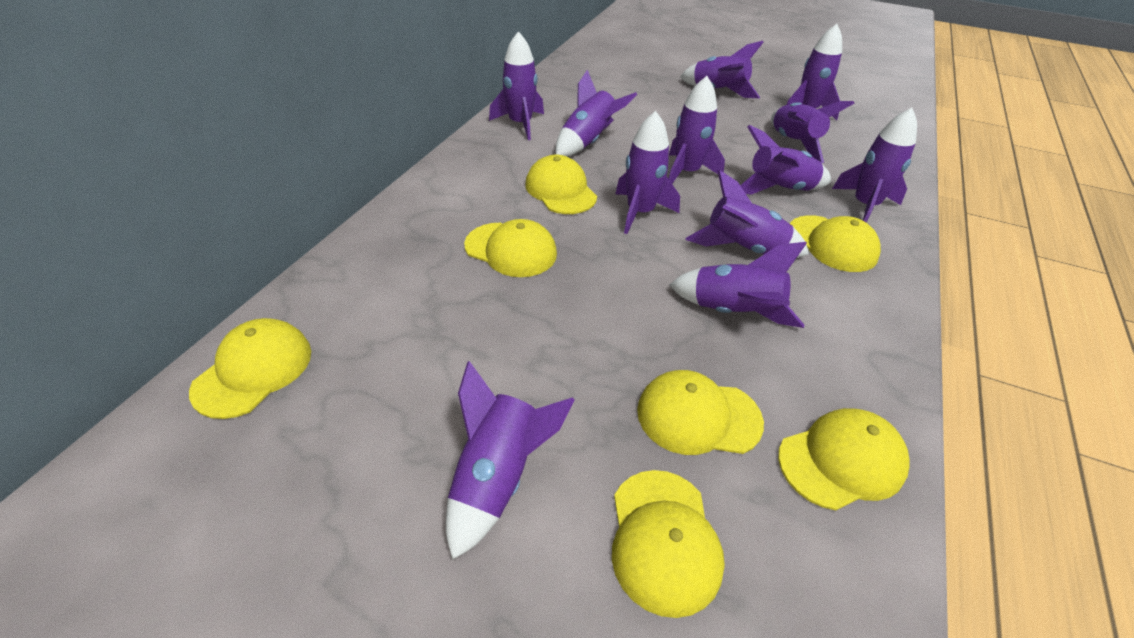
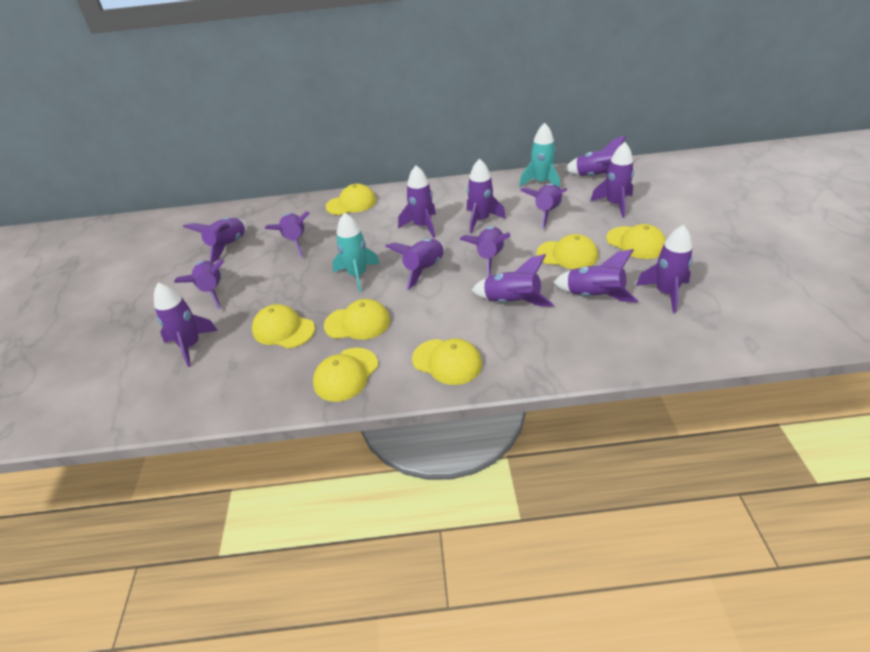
purple rocket: 12 -> 14
turquoise rocket: 0 -> 2

